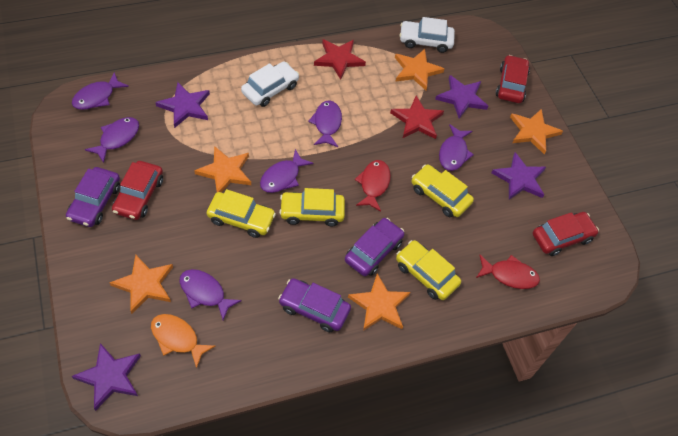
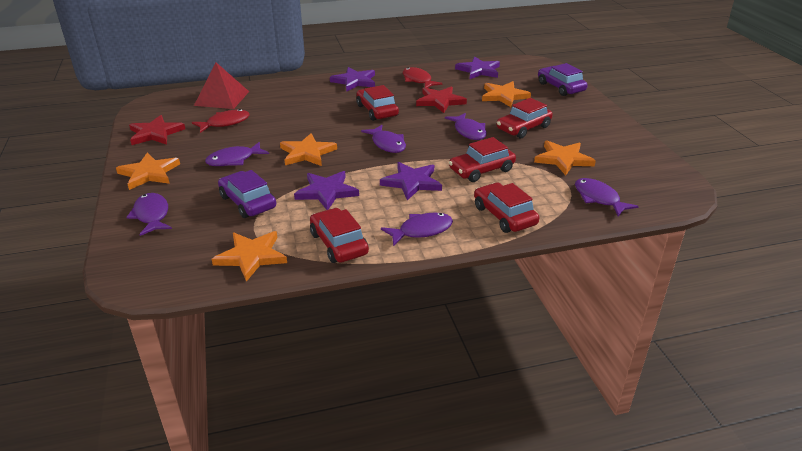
orange fish: 1 -> 0
purple car: 3 -> 2
red car: 3 -> 5
red pyramid: 0 -> 1
white car: 2 -> 0
yellow car: 4 -> 0

